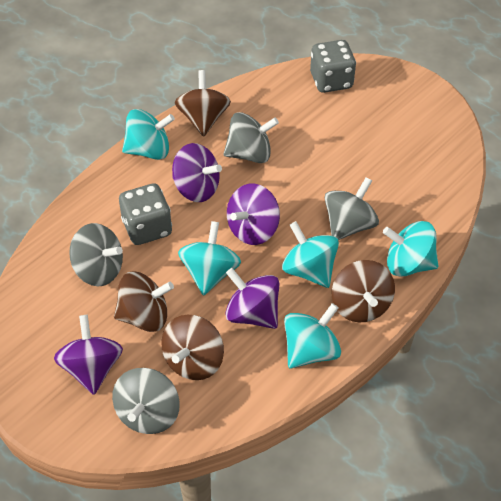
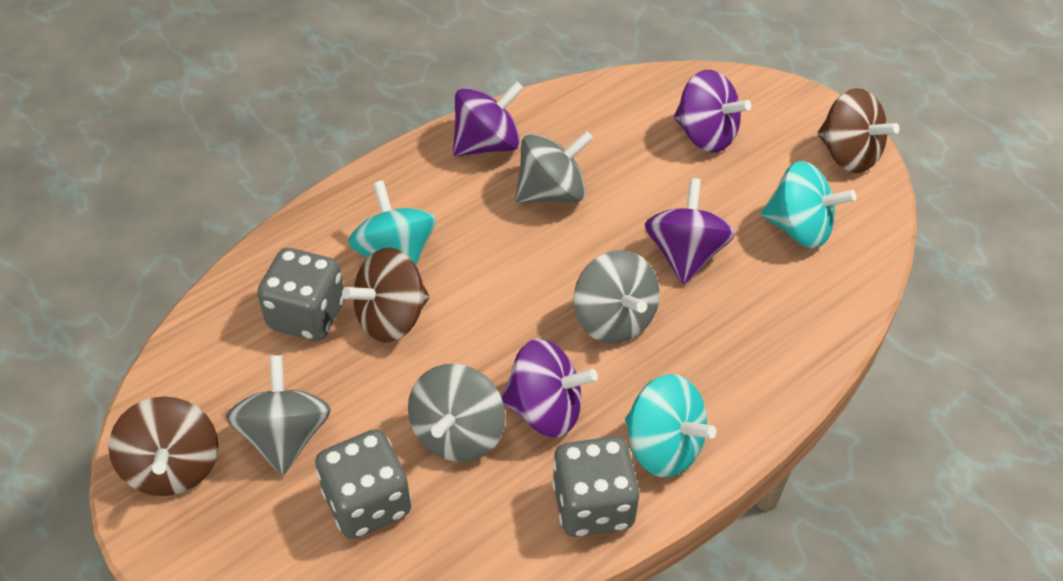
brown spinning top: 4 -> 3
grey dice: 2 -> 3
turquoise spinning top: 5 -> 3

